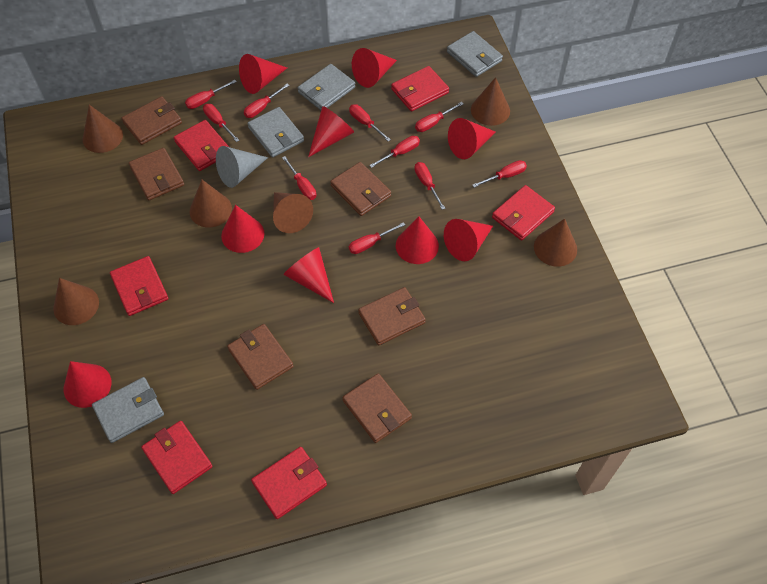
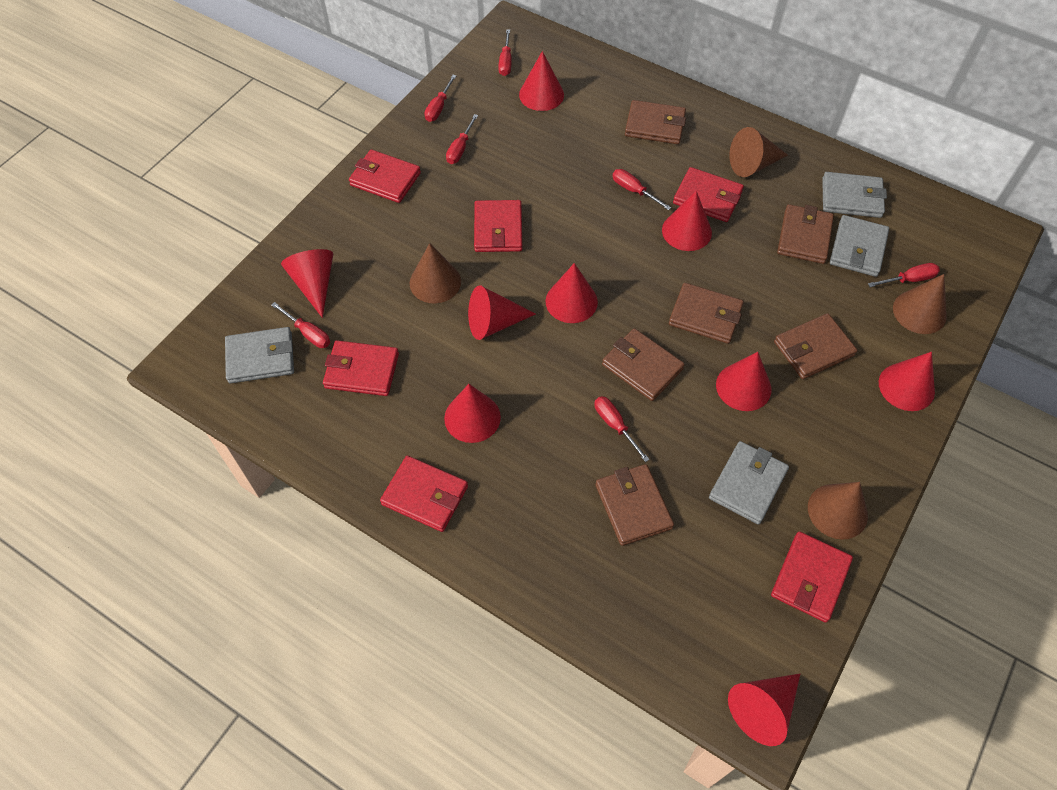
brown cone: 6 -> 4
grey cone: 1 -> 0
red screwdriver: 10 -> 7

